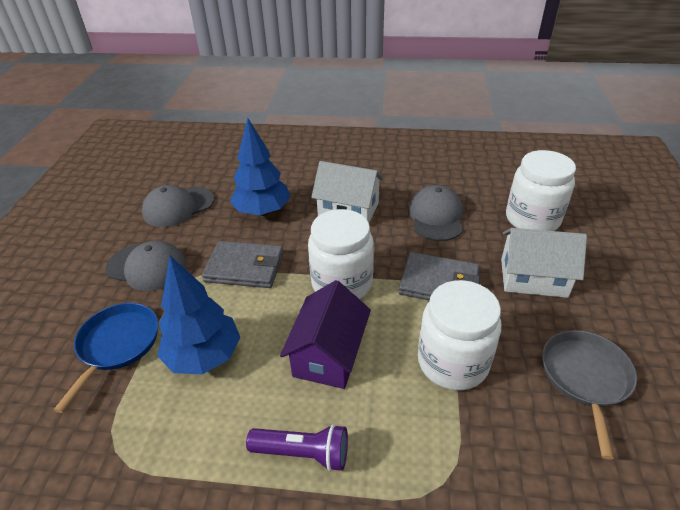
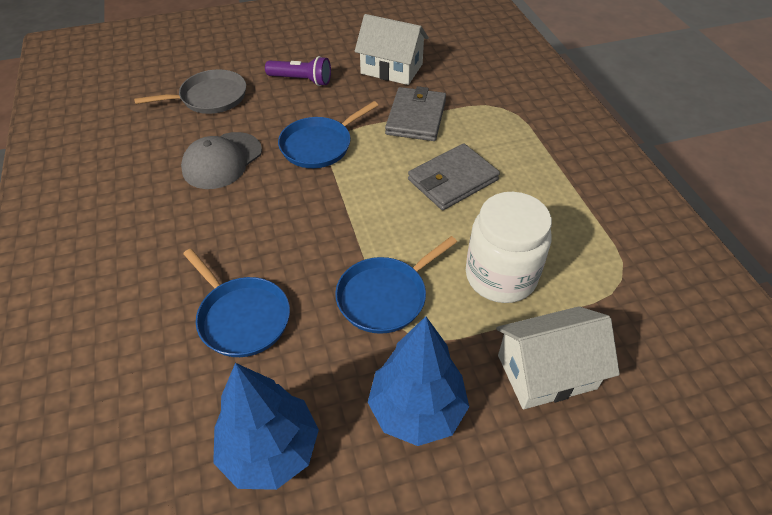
blue pan: 1 -> 3
grey cap: 3 -> 1
purple house: 1 -> 0
white jar: 3 -> 1

